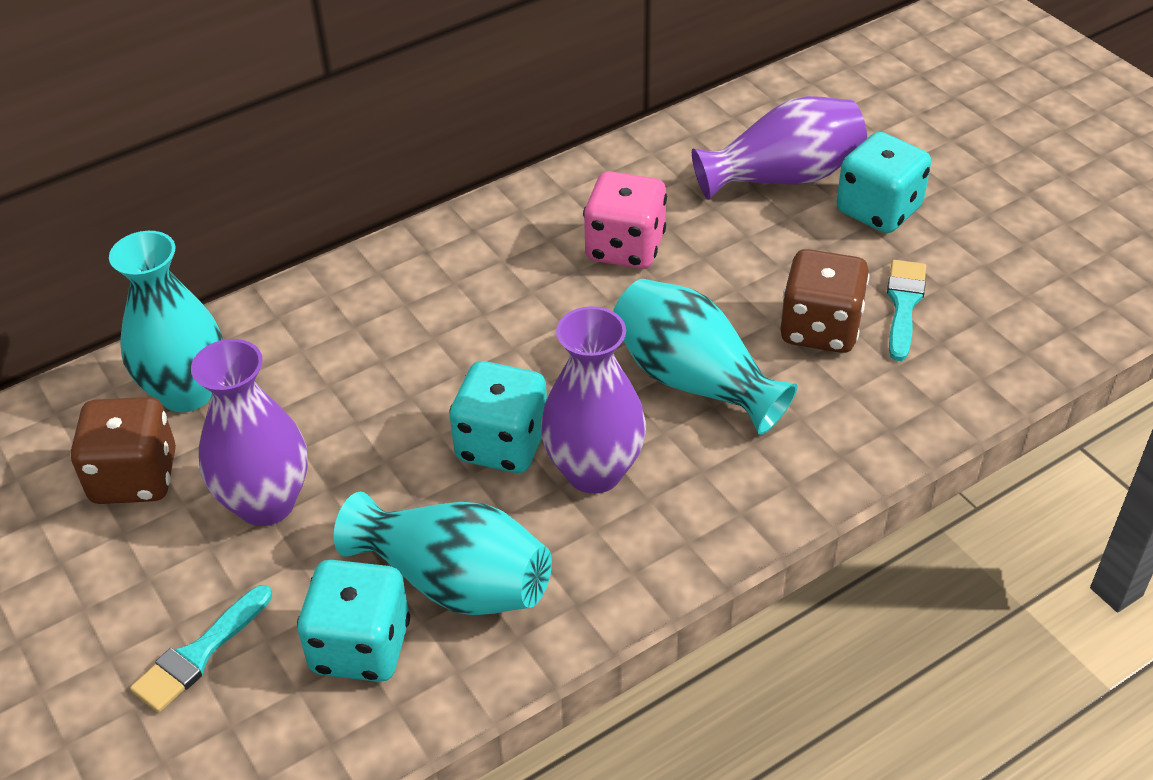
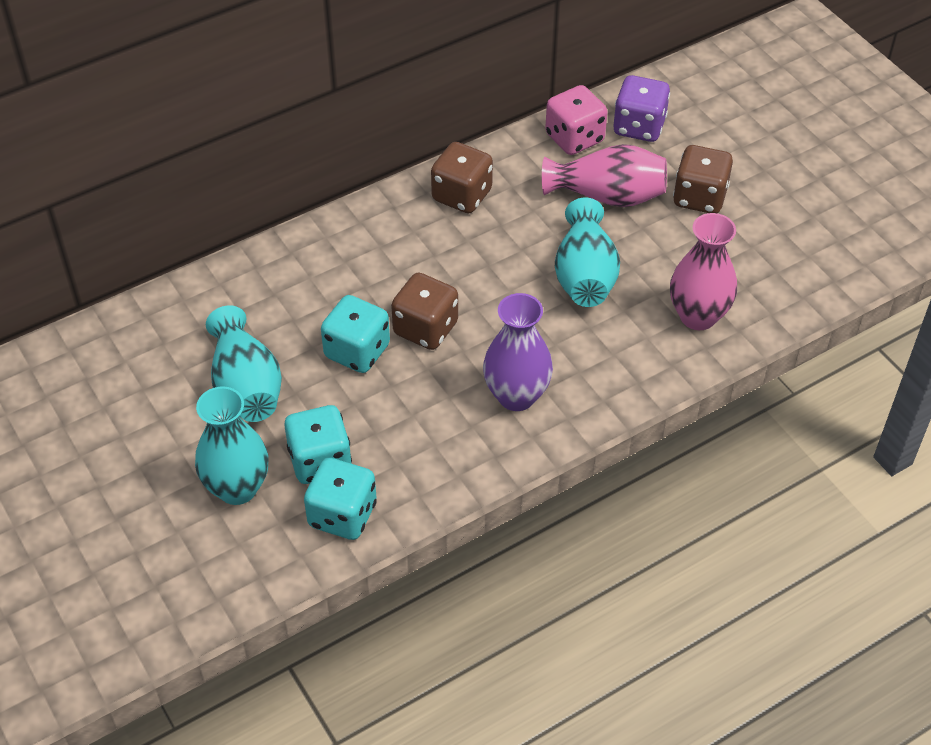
brown dice: 2 -> 3
pink vase: 0 -> 2
purple dice: 0 -> 1
purple vase: 3 -> 1
turquoise brush: 2 -> 0

